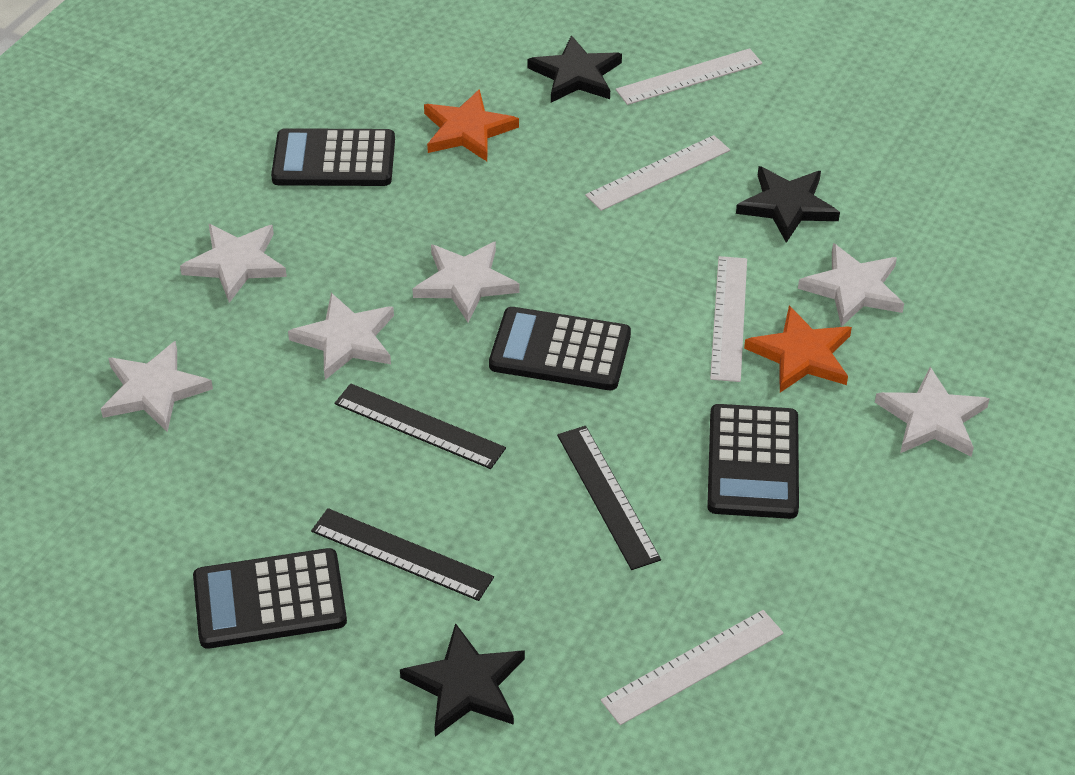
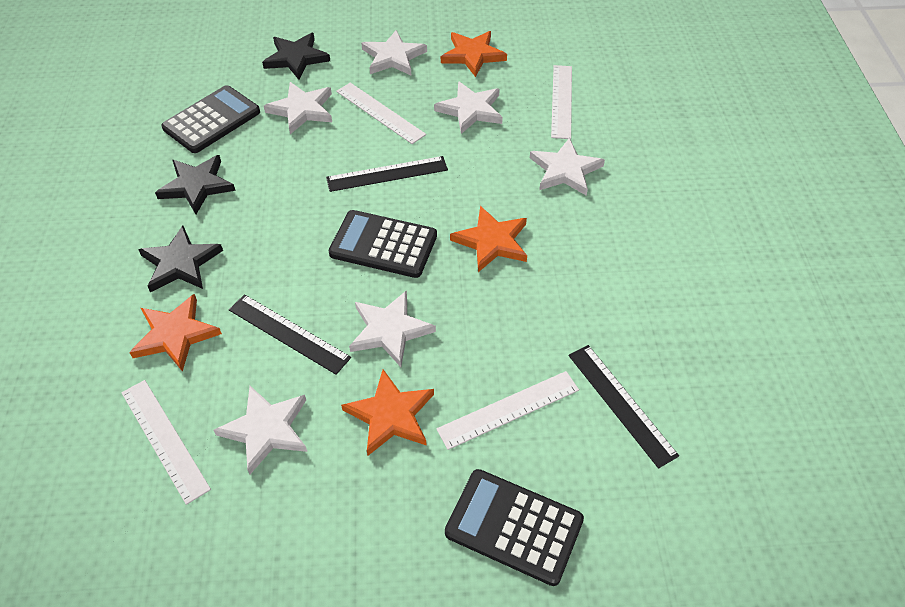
black calculator: 4 -> 3
orange star: 2 -> 4

